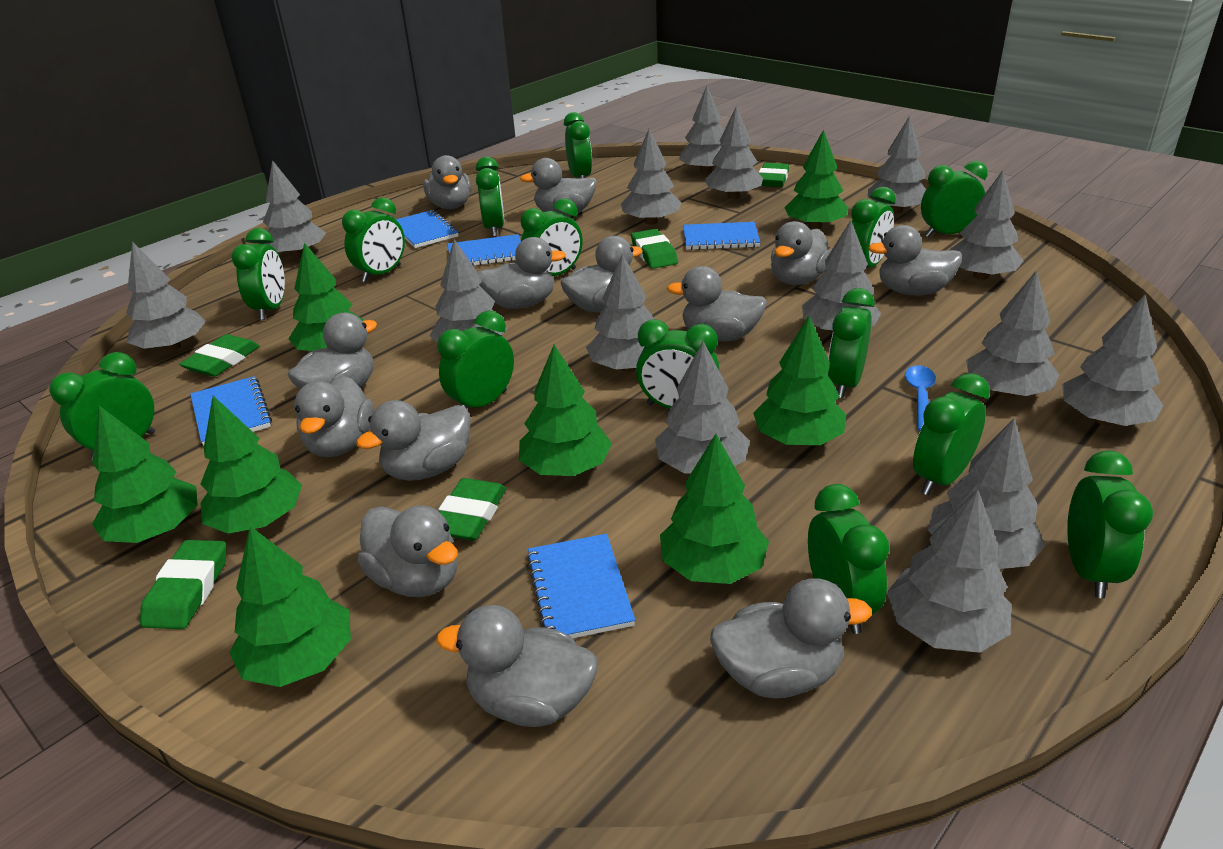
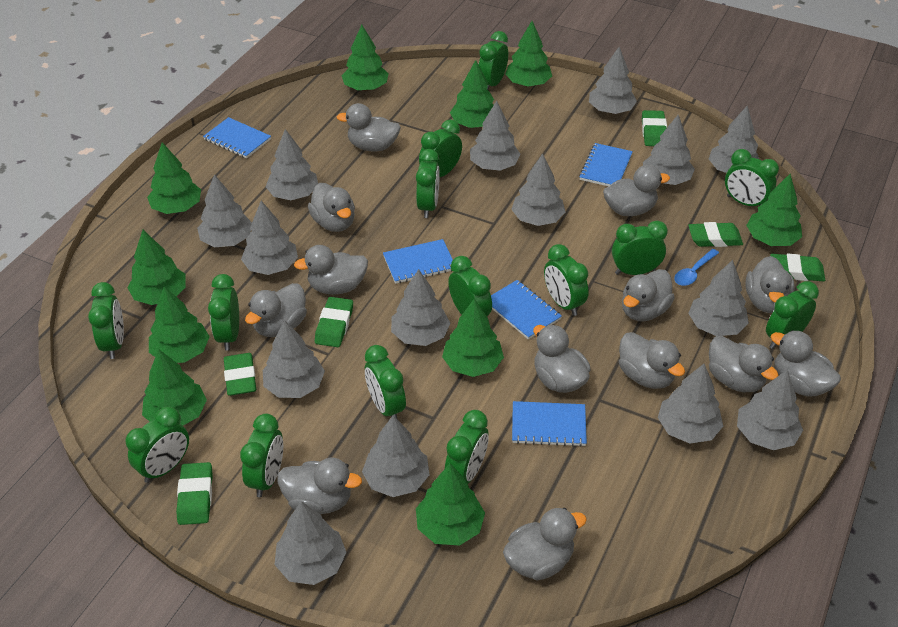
green eraser: 5 -> 6
green tree: 8 -> 10

